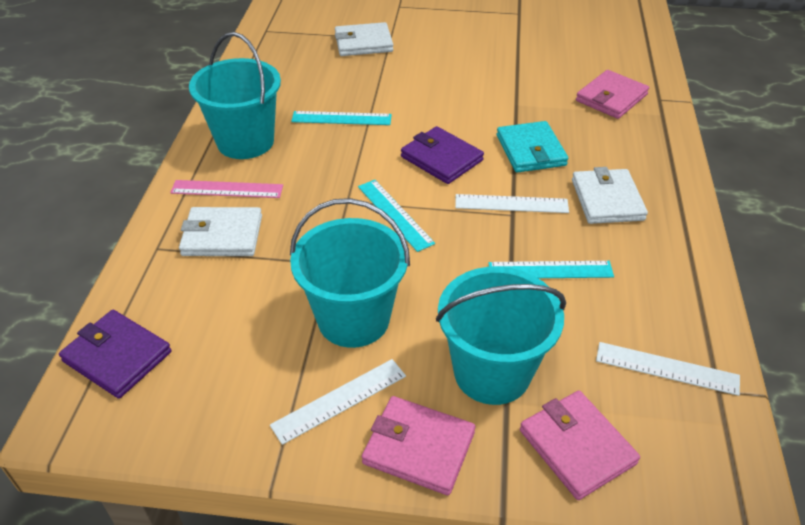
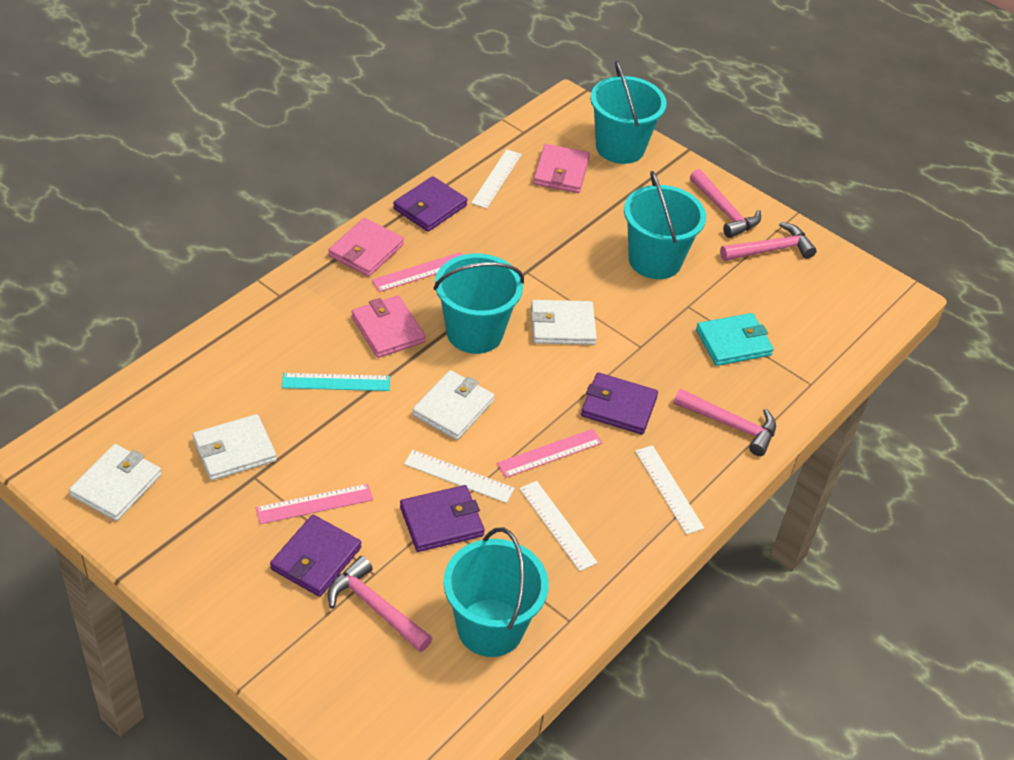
pink hammer: 0 -> 4
pink ruler: 1 -> 3
purple wallet: 2 -> 4
turquoise bucket: 3 -> 4
turquoise ruler: 3 -> 1
white ruler: 3 -> 4
white wallet: 3 -> 4

